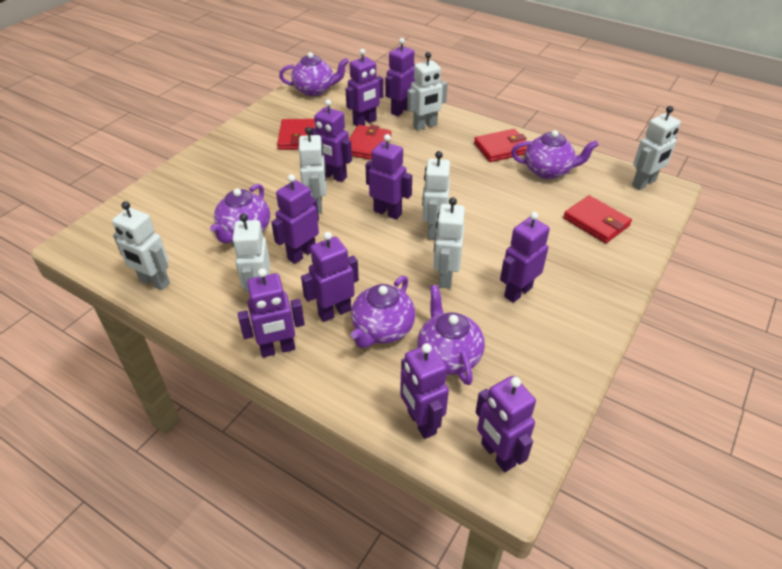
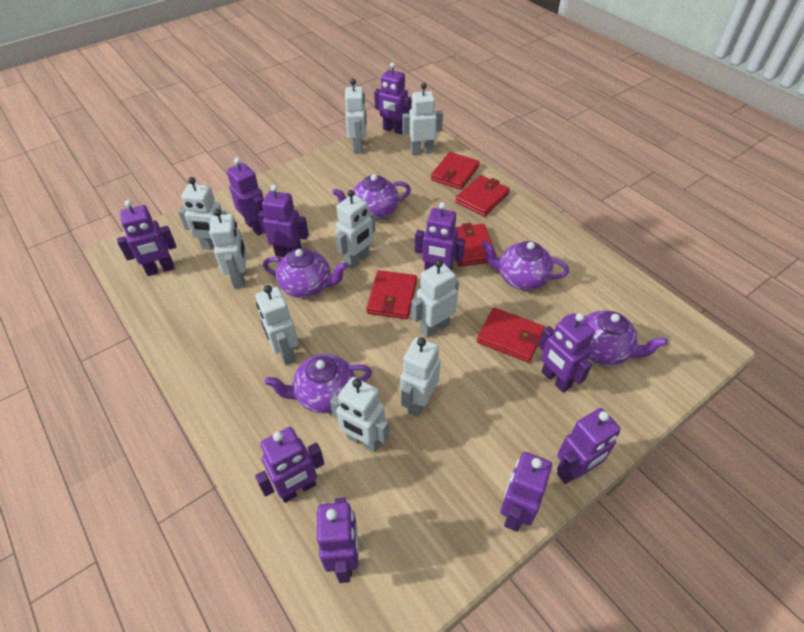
red wallet: 4 -> 5
white robot: 7 -> 9

